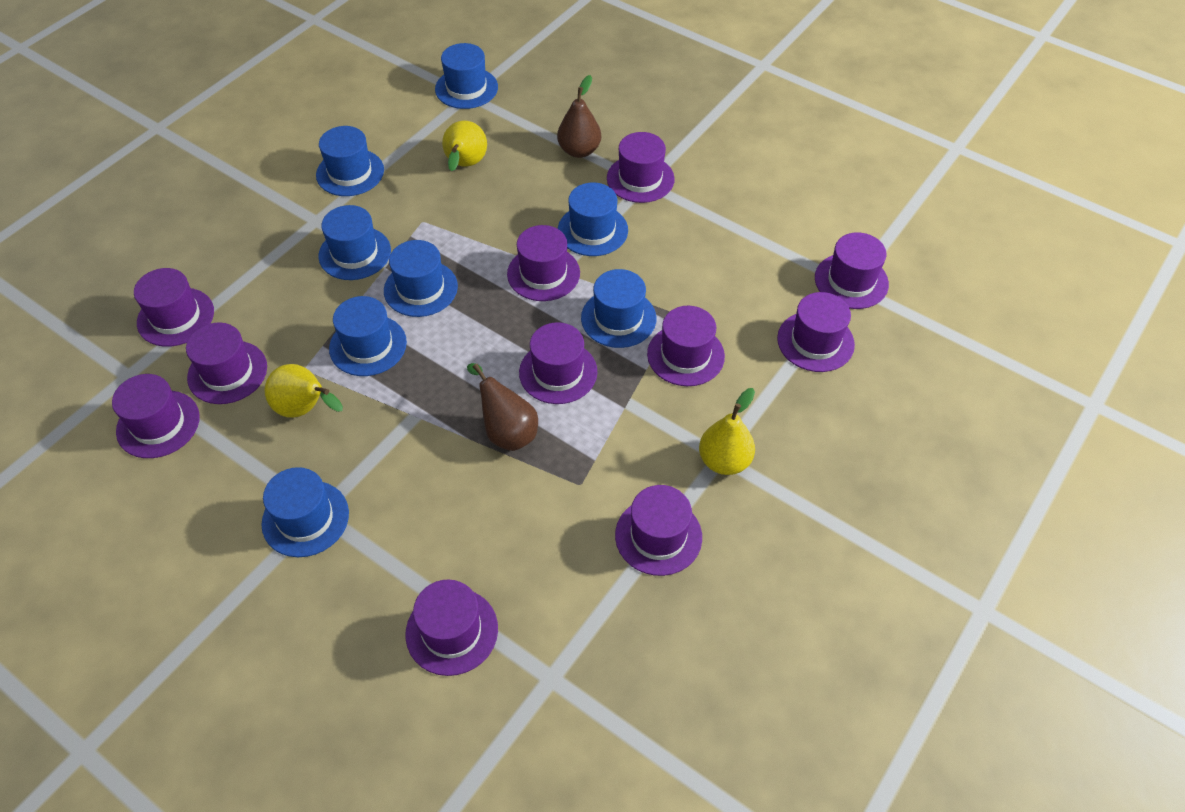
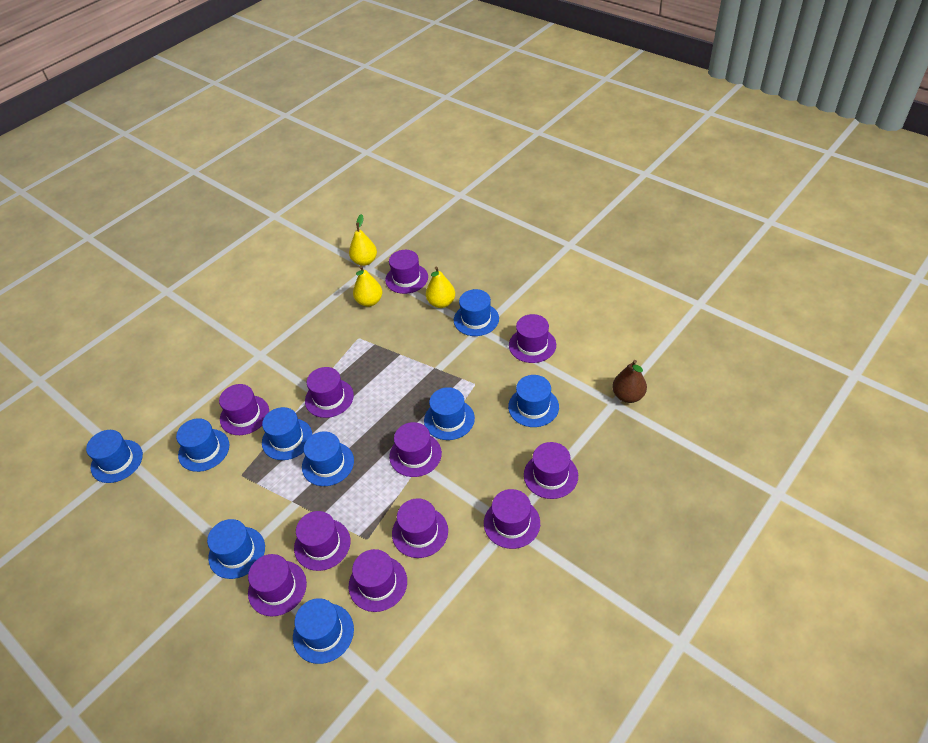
blue hat: 8 -> 9
brown pear: 2 -> 1

